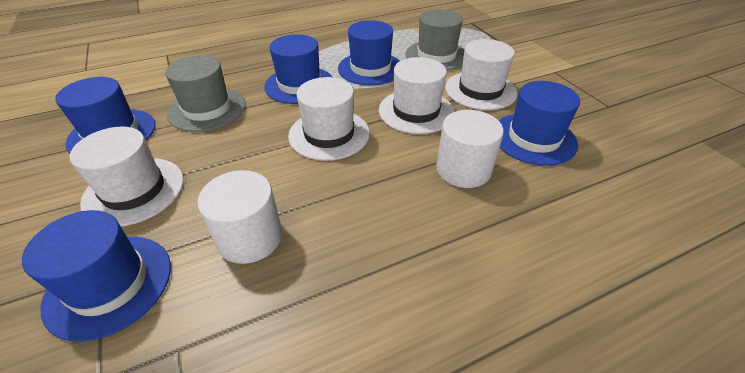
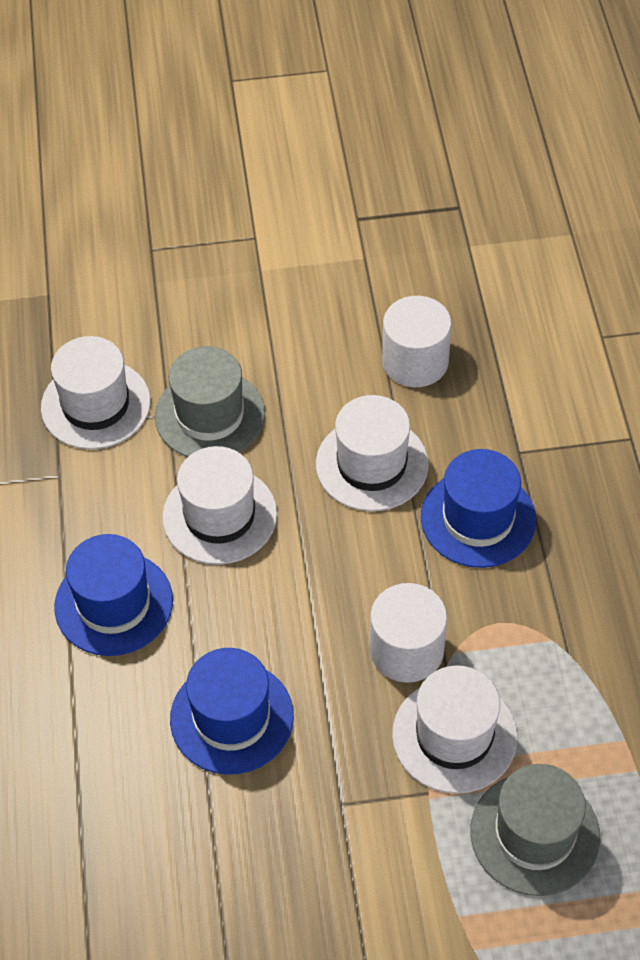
blue hat: 5 -> 3

